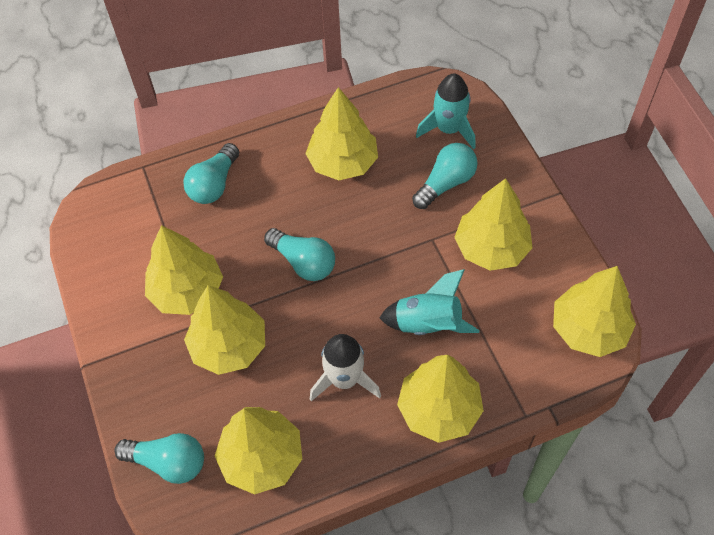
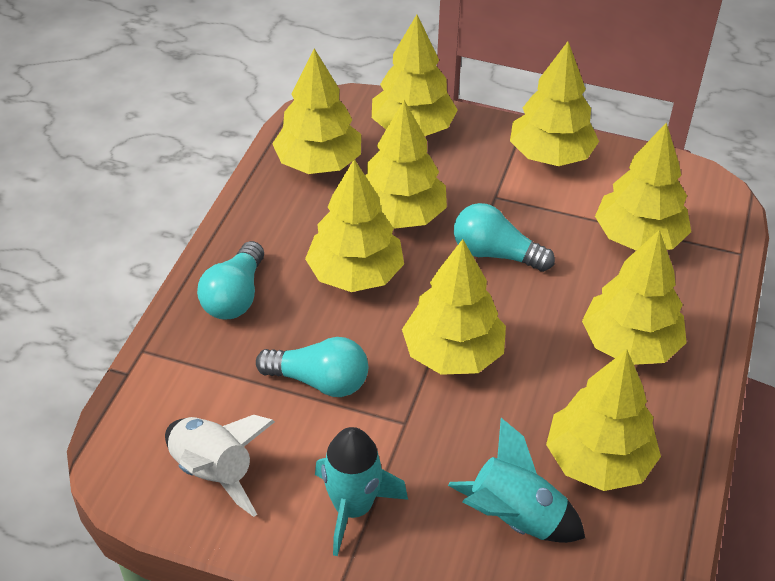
turquoise light bulb: 4 -> 3
yellow tree: 7 -> 9

